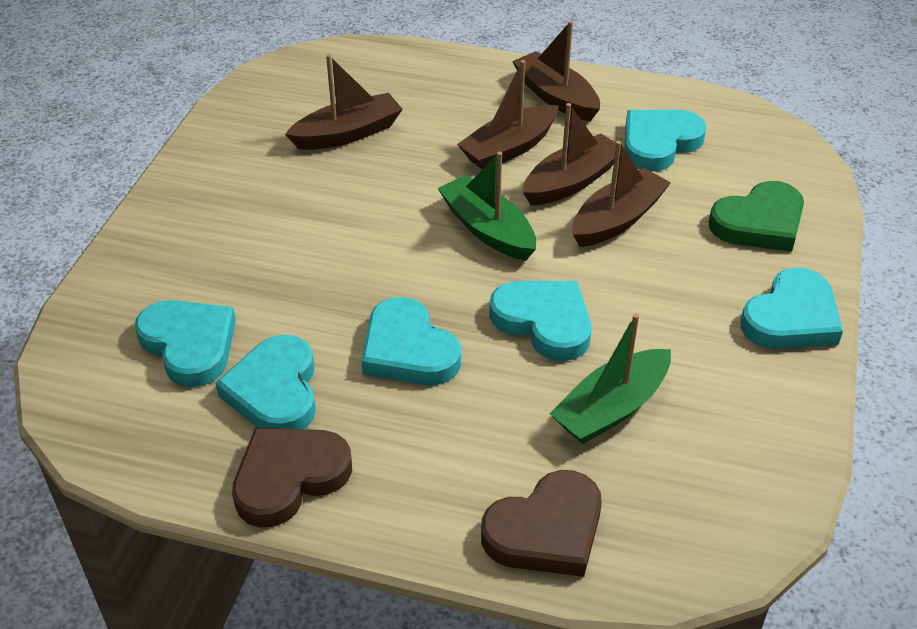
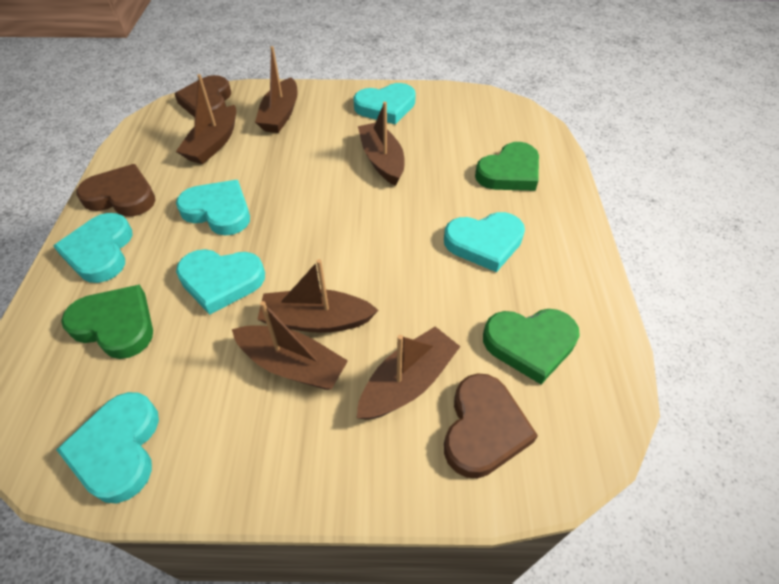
brown boat: 5 -> 6
brown heart: 2 -> 3
green boat: 2 -> 0
green heart: 1 -> 3

